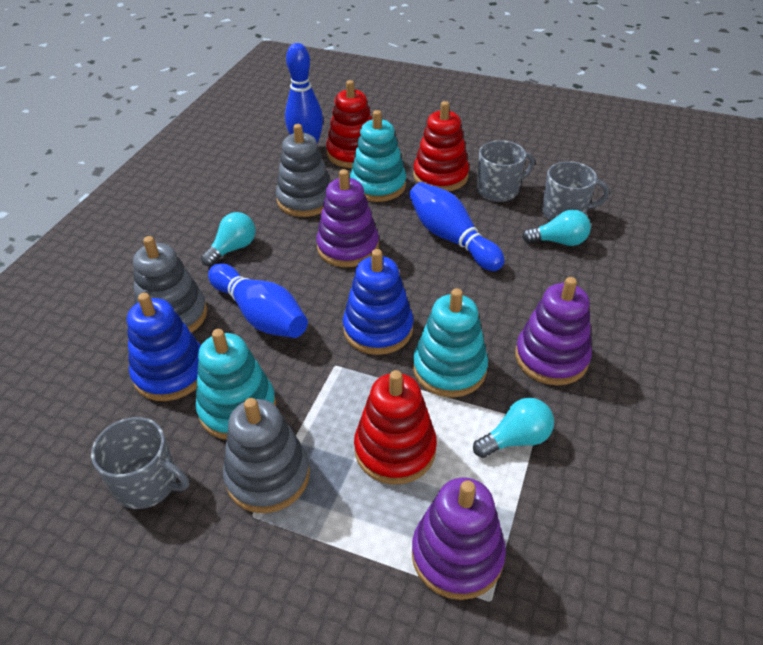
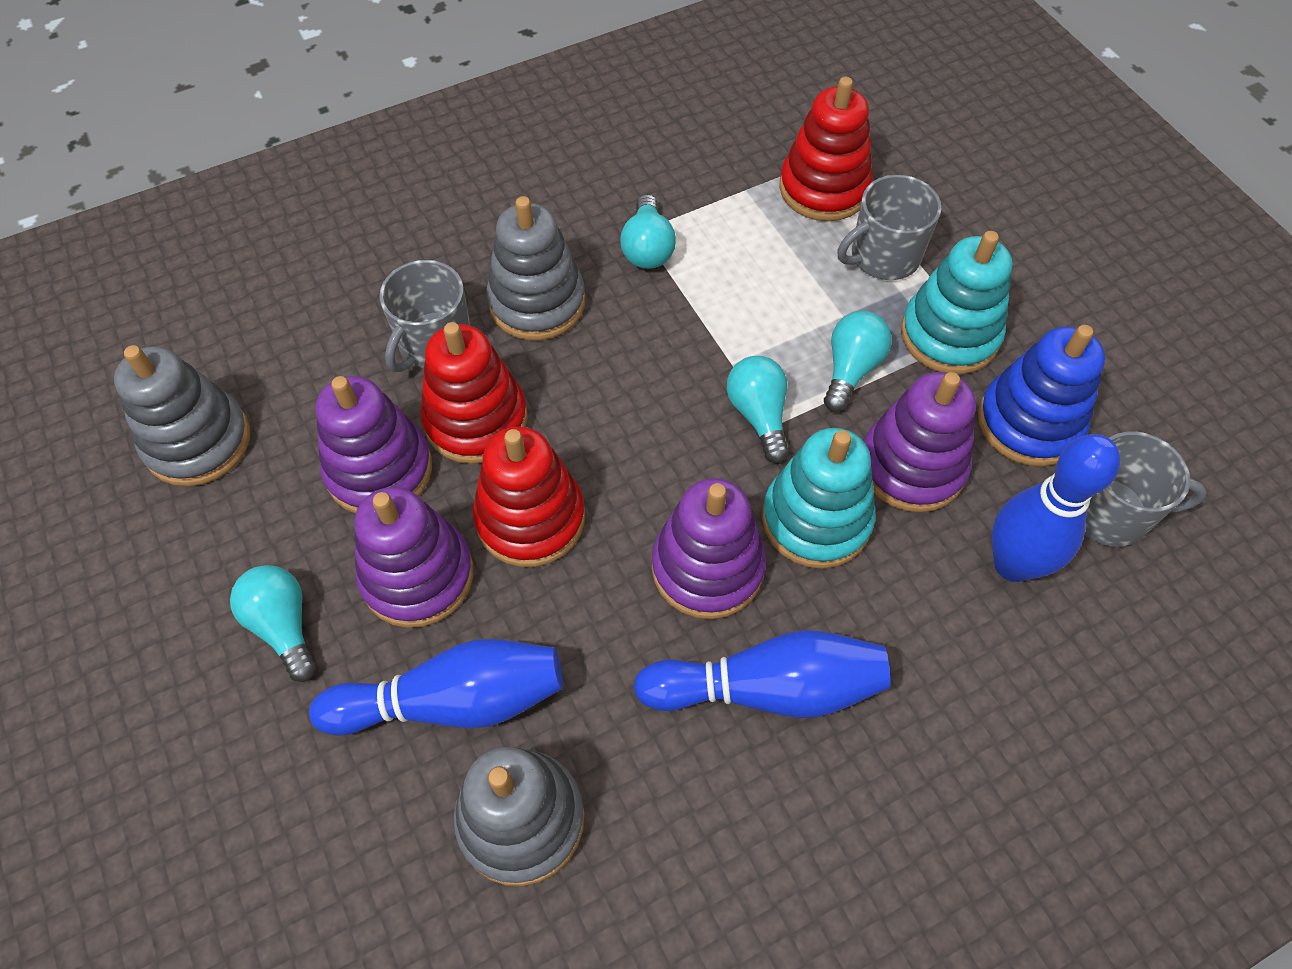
blue stacking toy: 2 -> 1
purple stacking toy: 3 -> 4
turquoise light bulb: 3 -> 4
turquoise stacking toy: 3 -> 2

